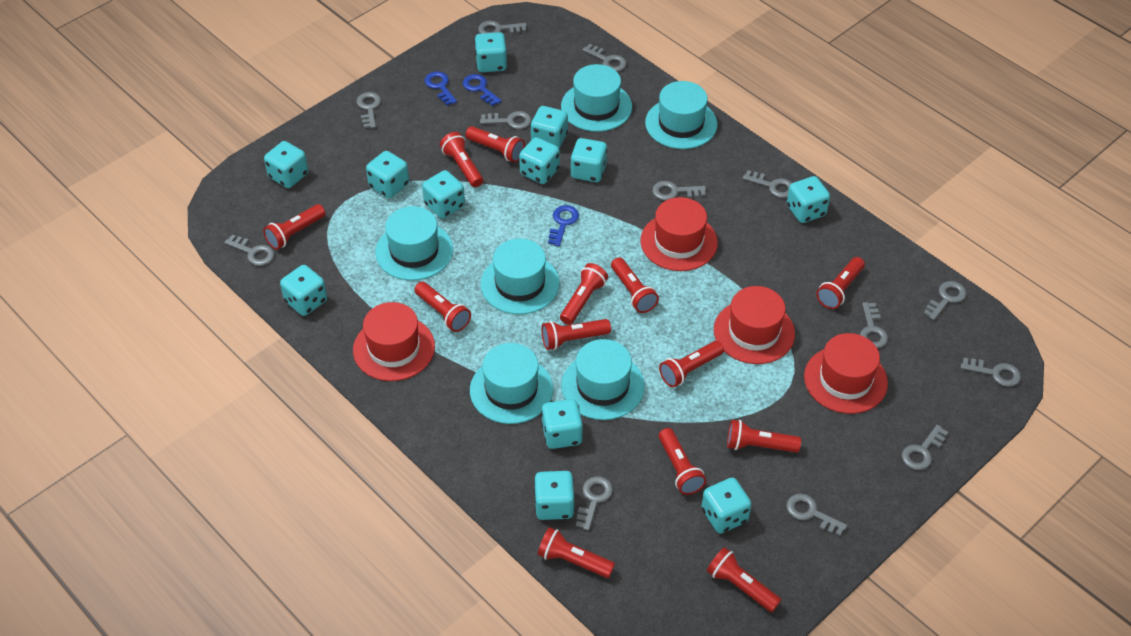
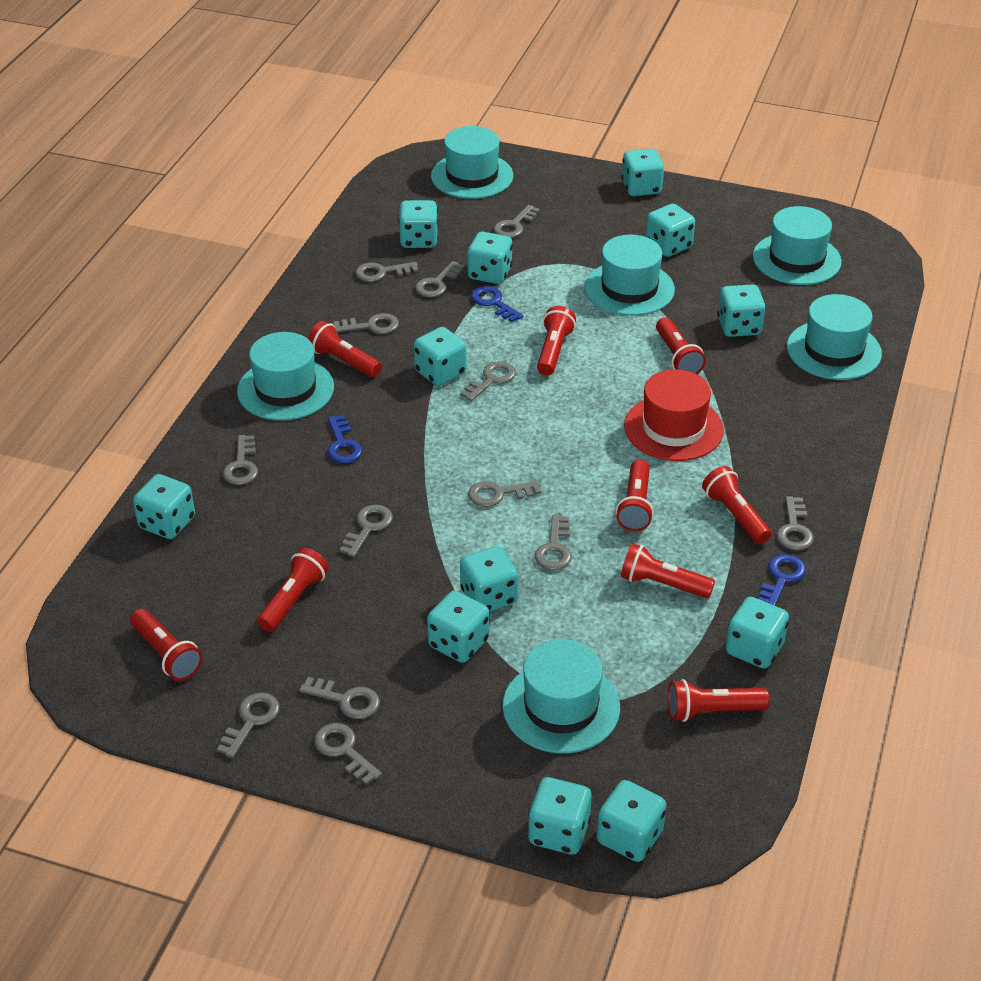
red flashlight: 13 -> 9
red hat: 4 -> 1

